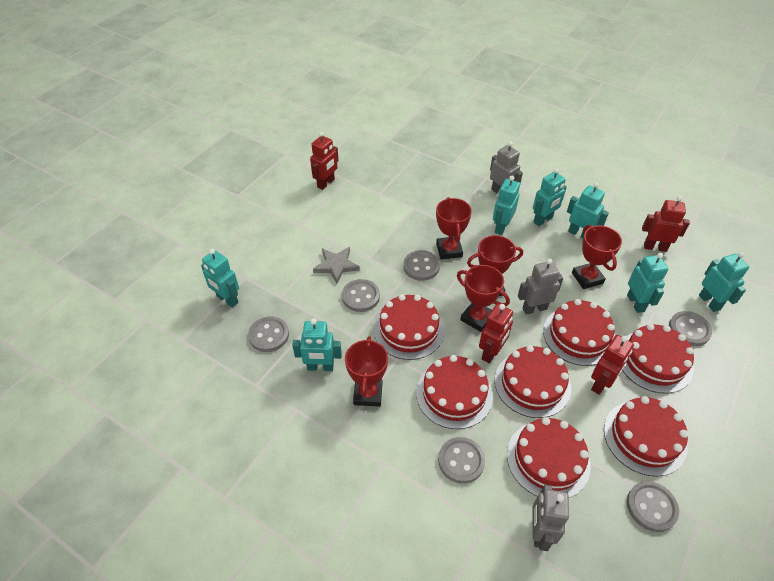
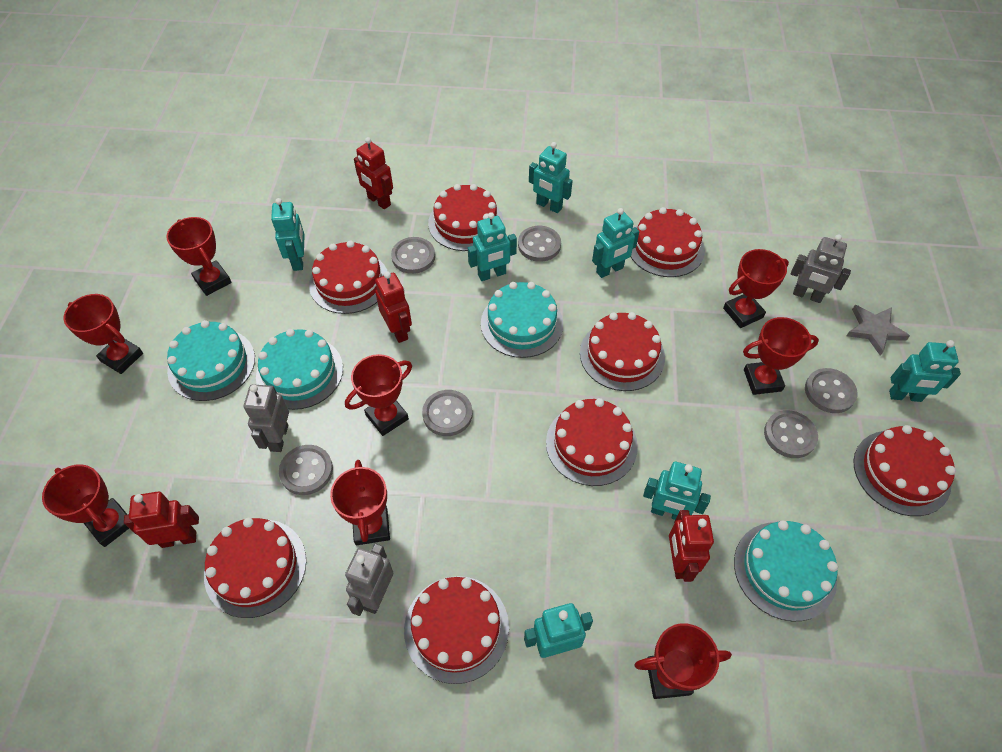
red cake: 7 -> 8
red trophy: 5 -> 8
turquoise cake: 0 -> 4

